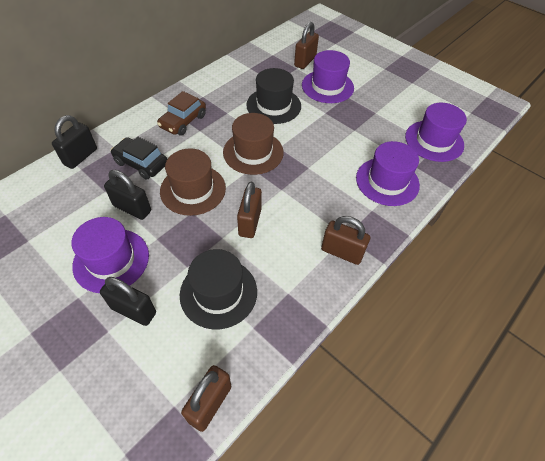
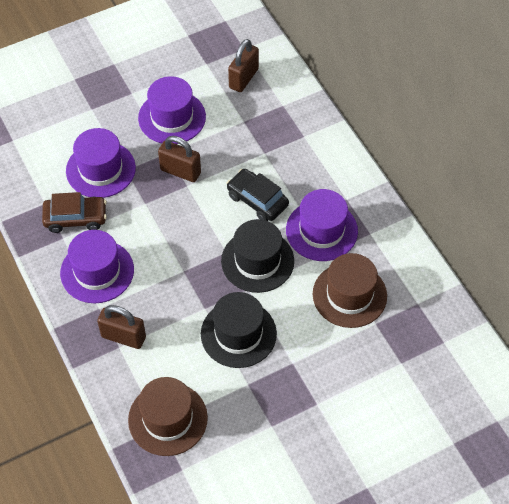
black padlock: 3 -> 0
brown padlock: 4 -> 3

